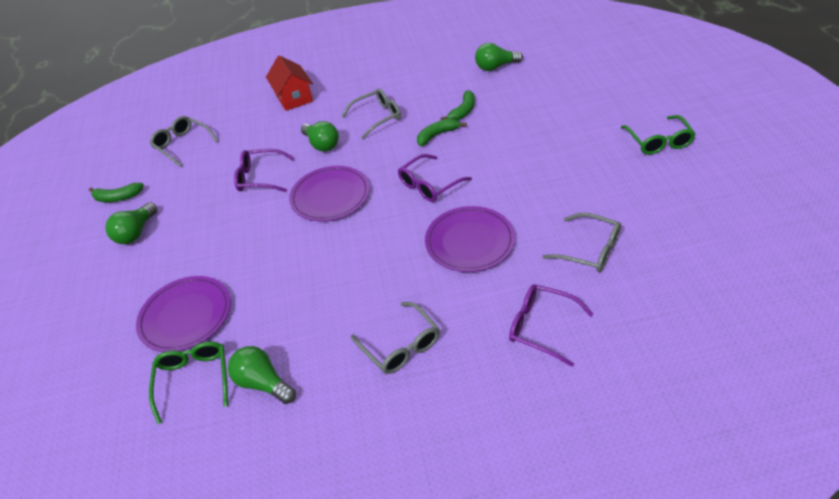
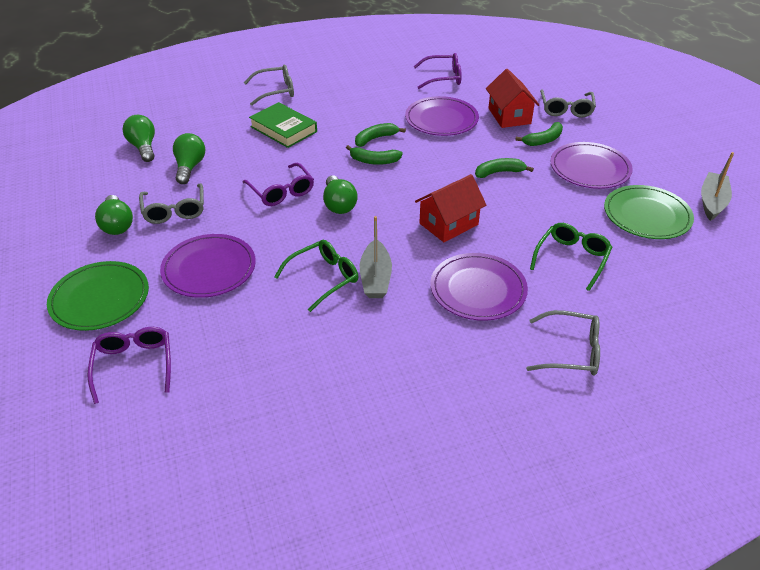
green banana: 3 -> 4
green book: 0 -> 1
green plate: 0 -> 2
grey boat: 0 -> 2
purple plate: 3 -> 4
red house: 1 -> 2

